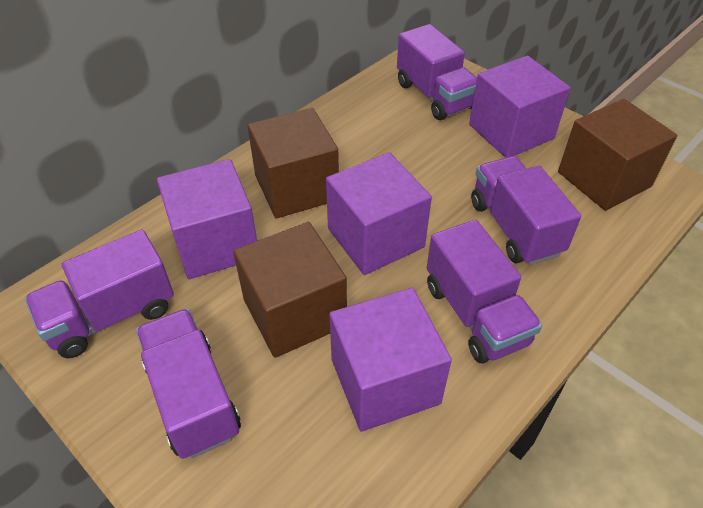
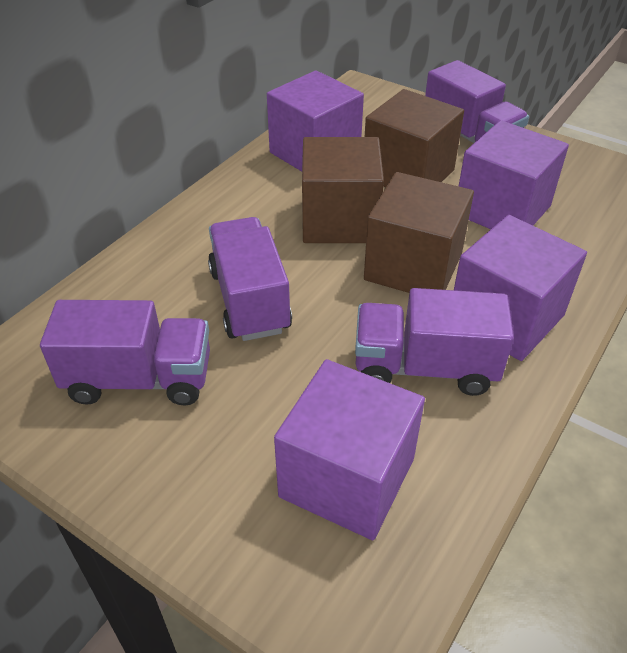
purple truck: 5 -> 4

